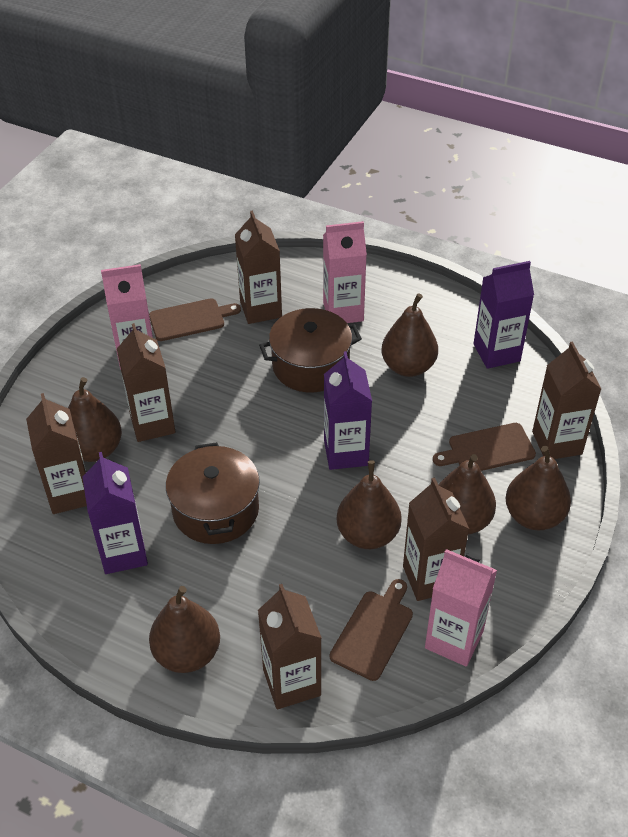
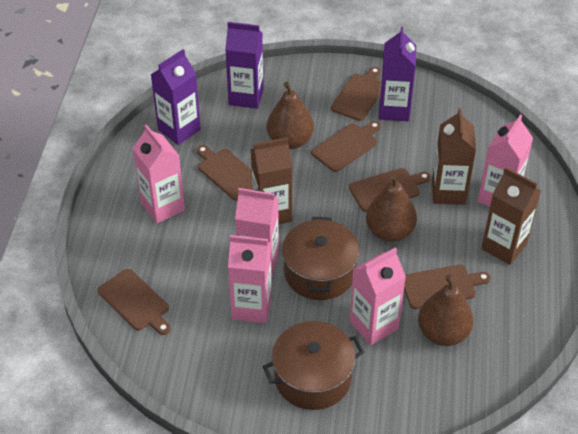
brown carton: 6 -> 3
brown cutting board: 3 -> 6
brown pear: 6 -> 3
pink carton: 3 -> 5

